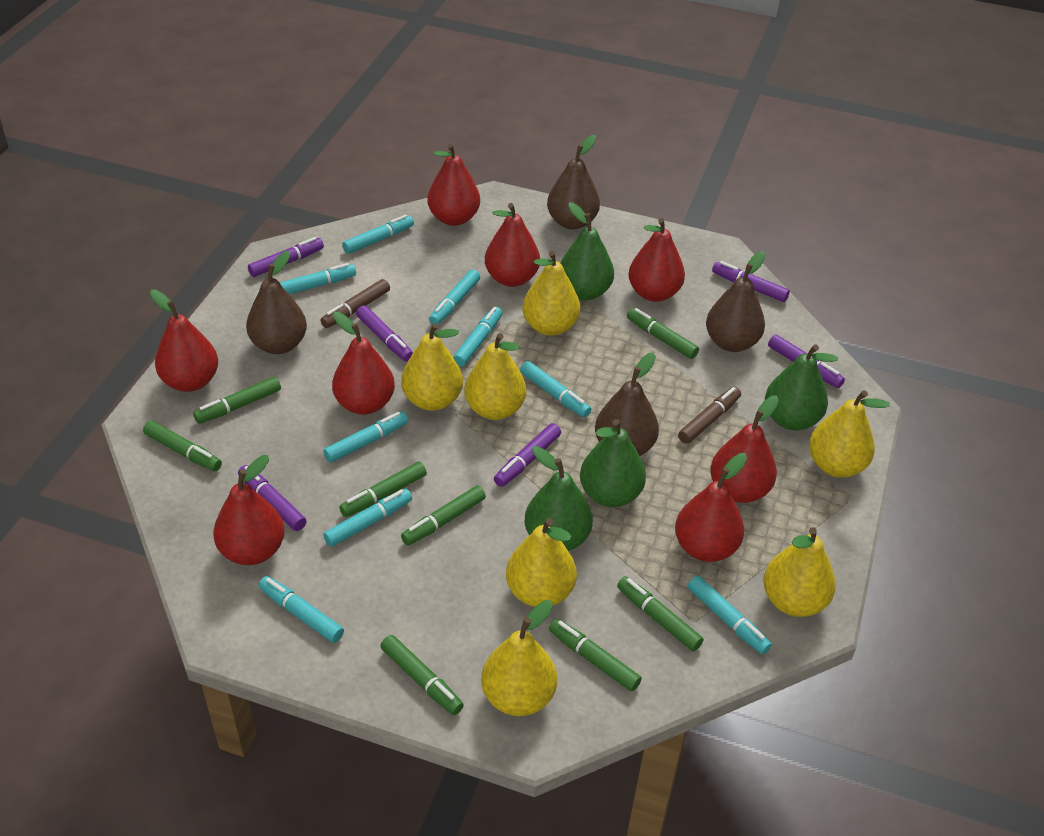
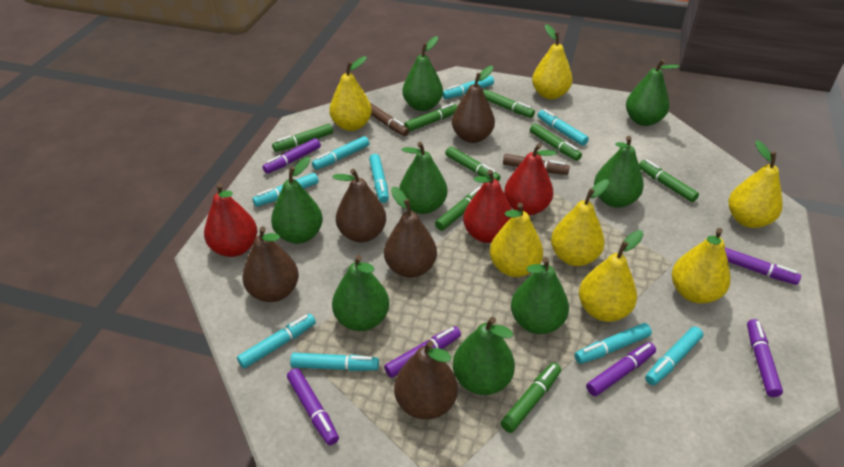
brown pear: 4 -> 5
green pear: 4 -> 8
red pear: 8 -> 3

